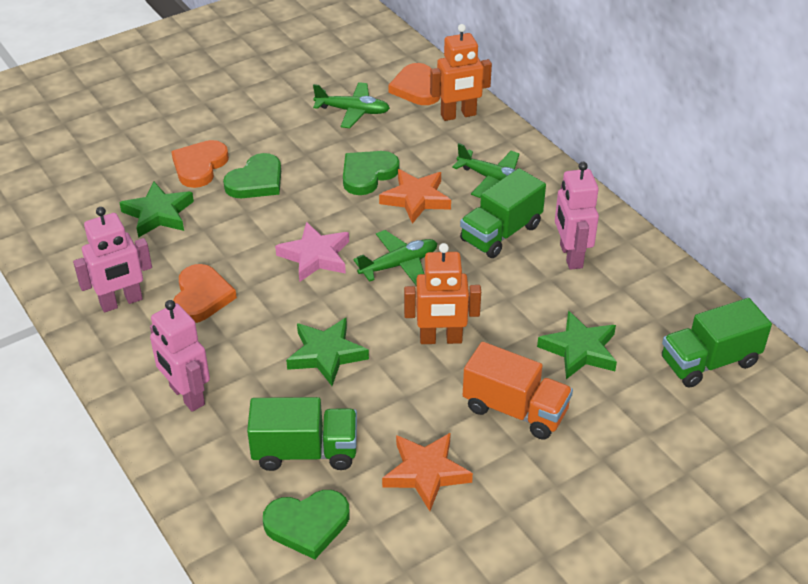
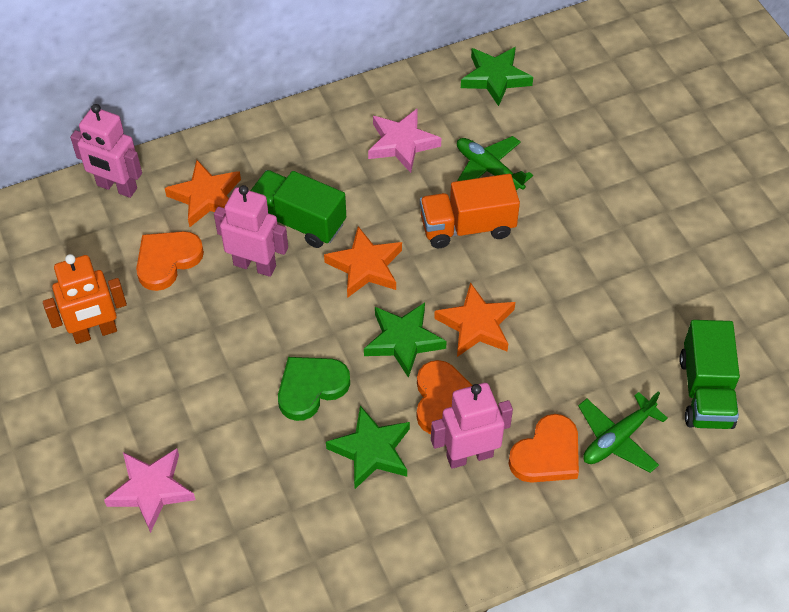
green heart: 3 -> 1
green plane: 3 -> 2
green truck: 3 -> 2
orange robot: 2 -> 1
orange star: 2 -> 3
pink star: 1 -> 2

